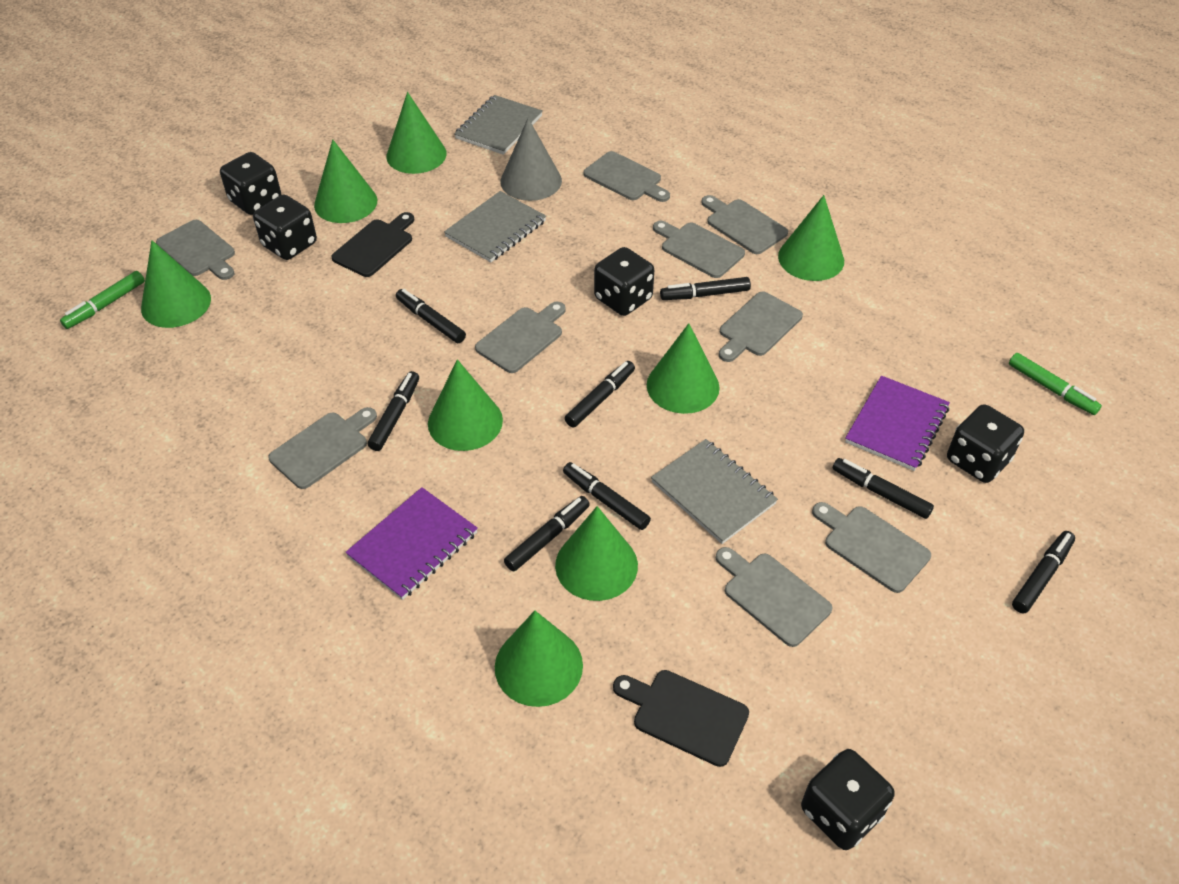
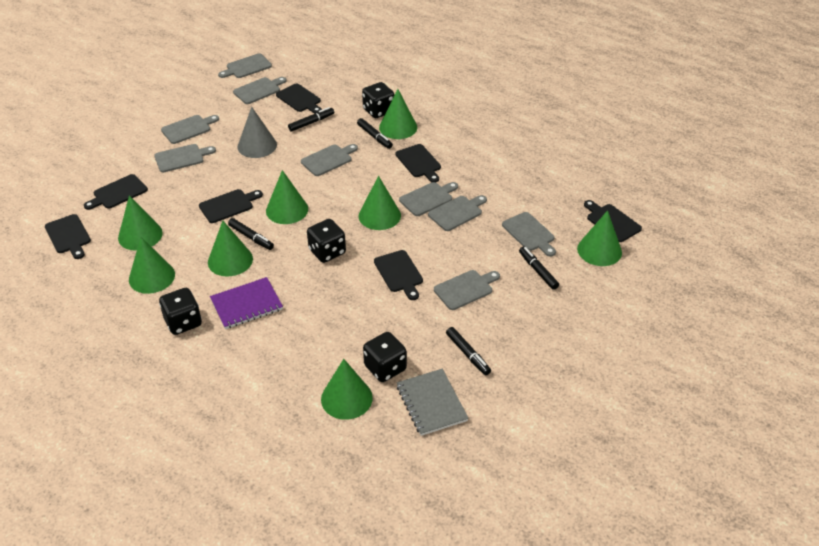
black cutting board: 2 -> 7
black dice: 5 -> 4
black marker: 8 -> 5
green marker: 2 -> 0
grey notebook: 3 -> 1
purple notebook: 2 -> 1

